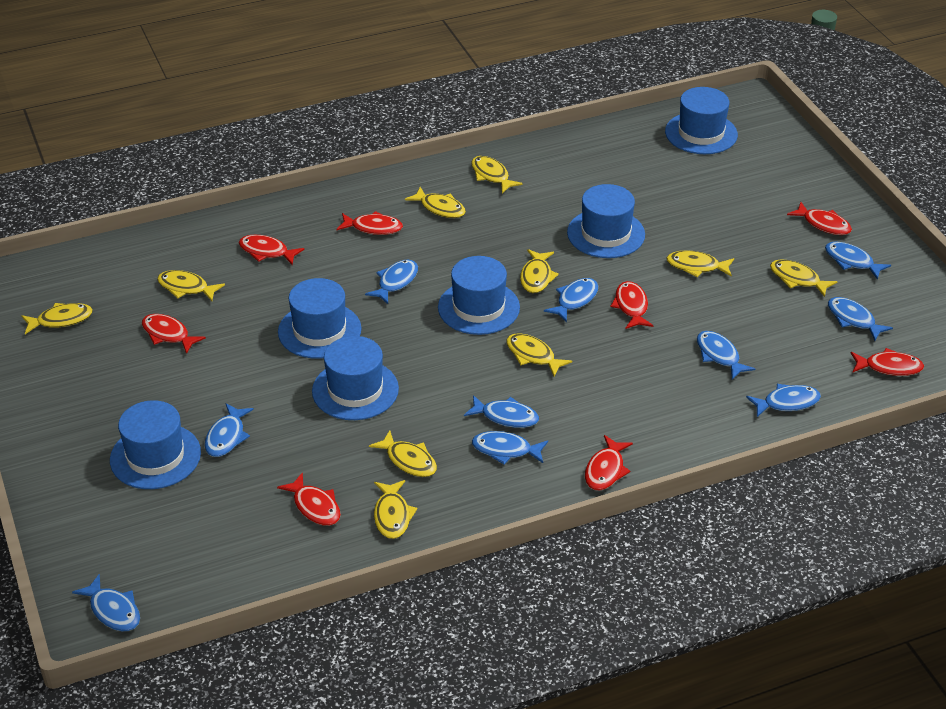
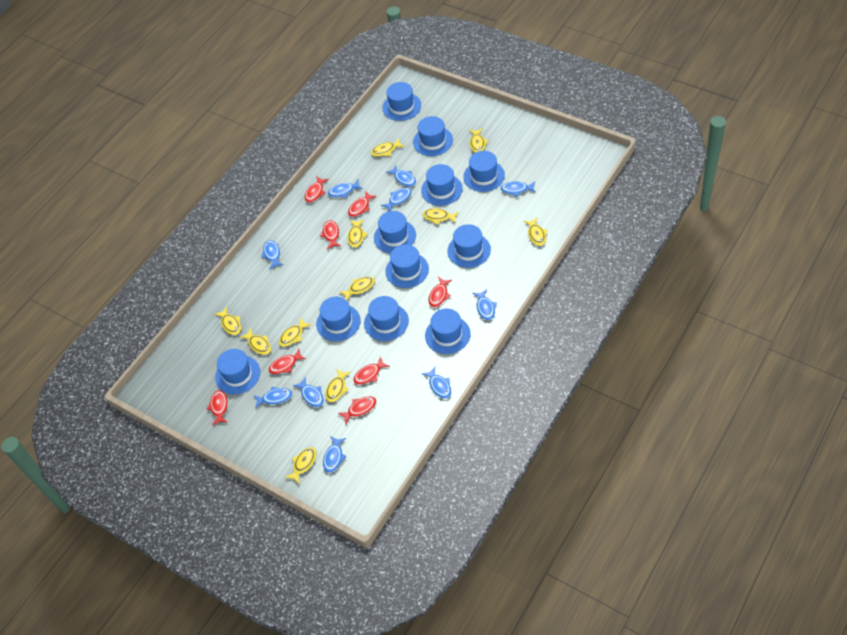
blue hat: 6 -> 11
yellow fish: 10 -> 11

